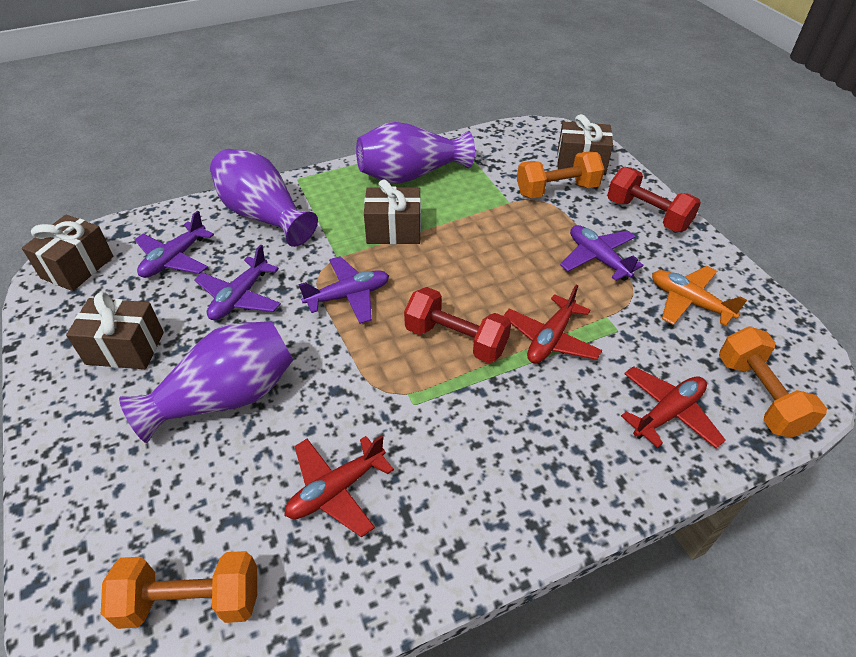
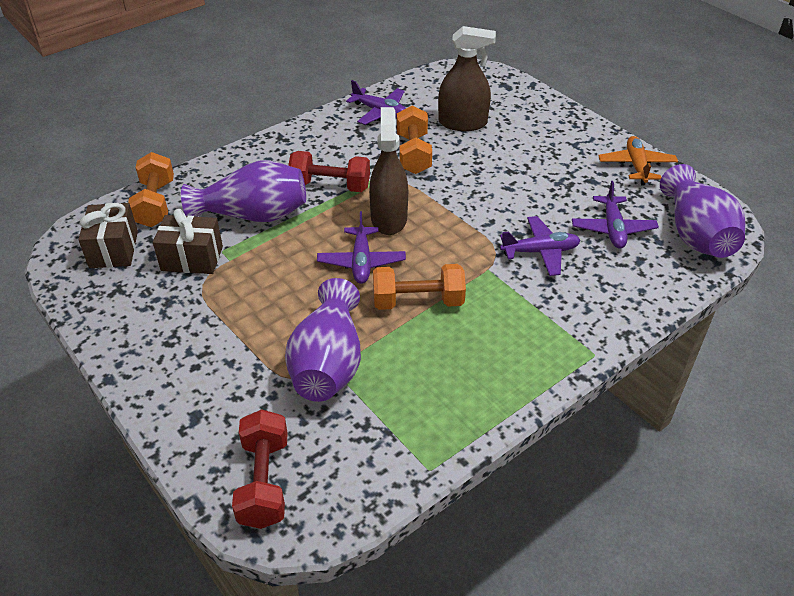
brown gift: 4 -> 2
brown spray bottle: 0 -> 2
red plane: 3 -> 0

